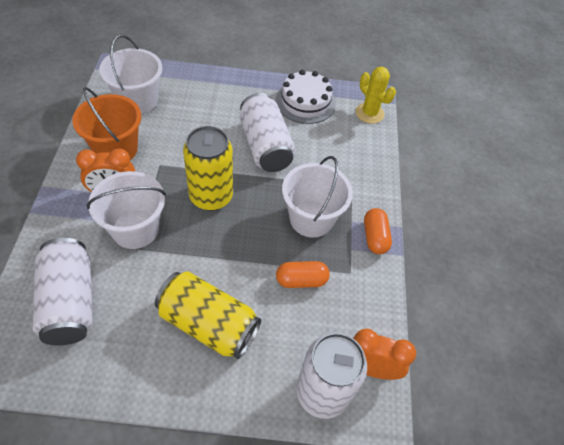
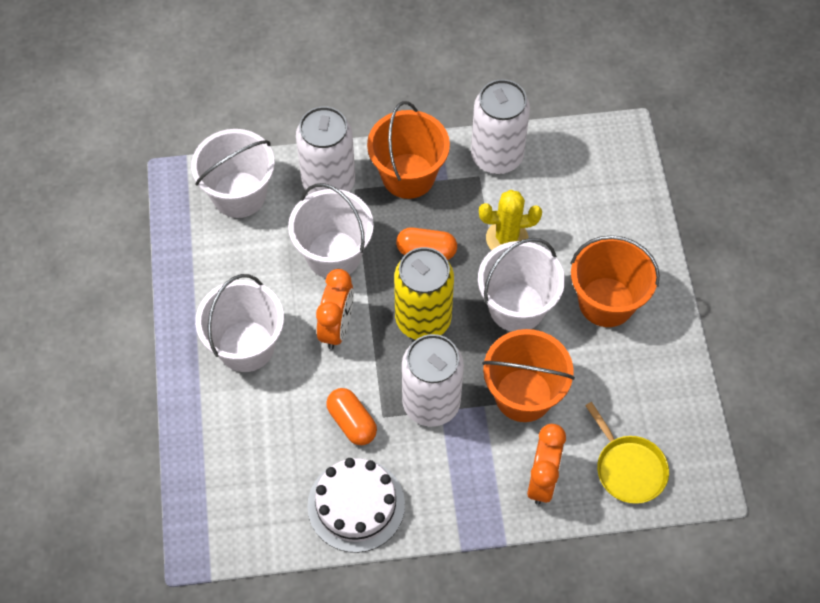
orange bucket: 1 -> 3
white bucket: 3 -> 4
yellow can: 2 -> 1
yellow pan: 0 -> 1

